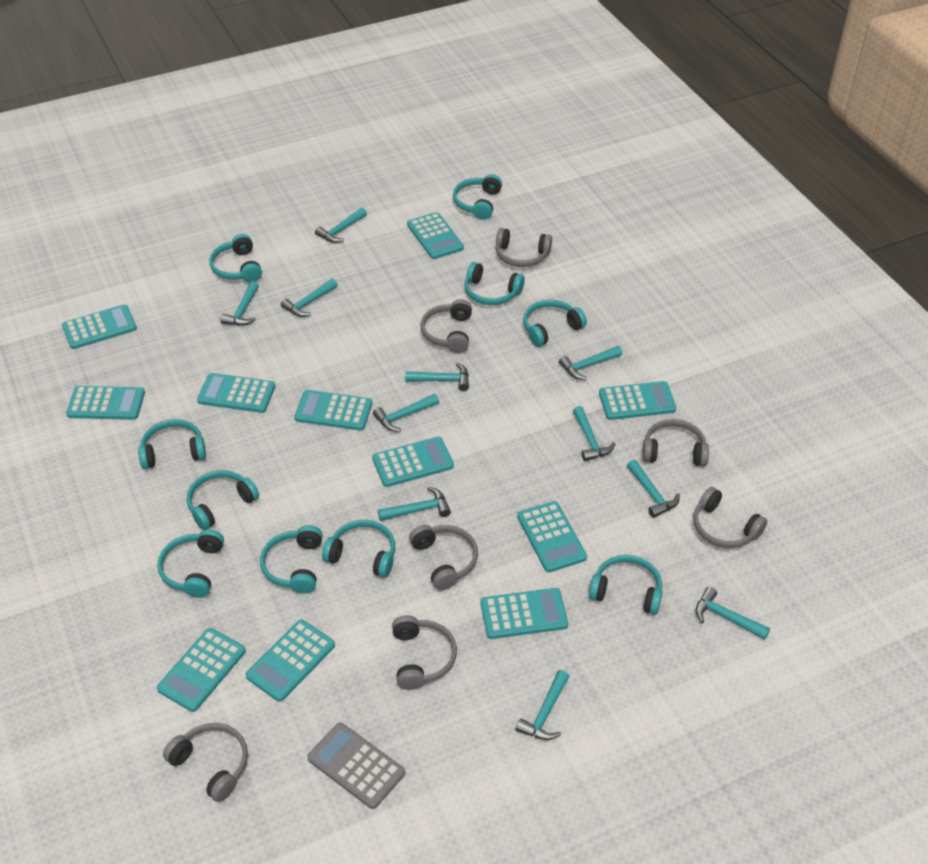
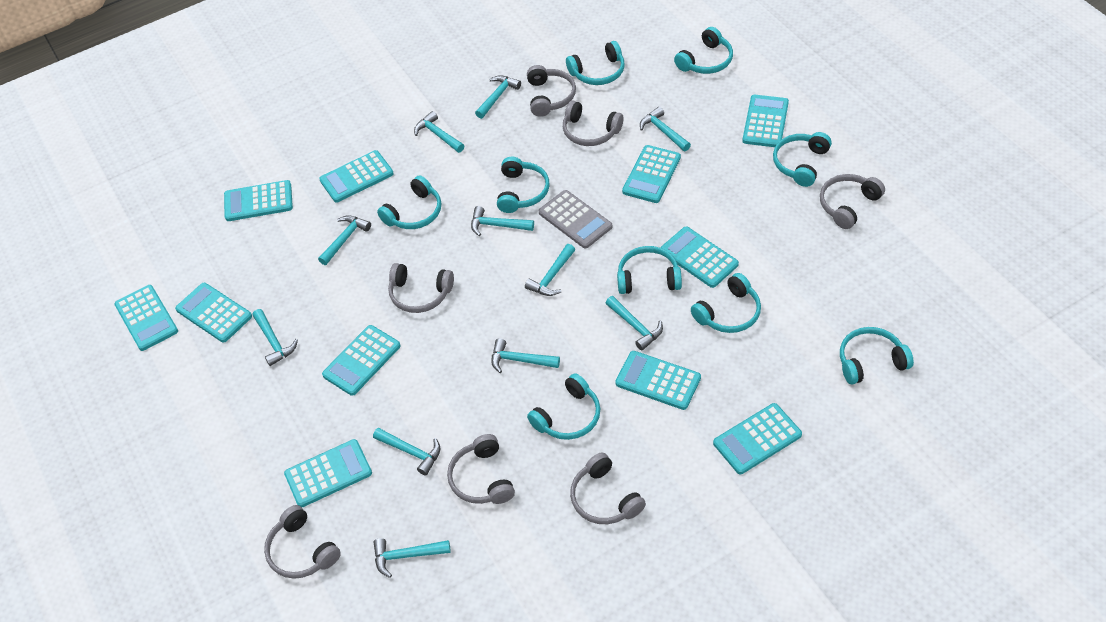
turquoise headphones: 10 -> 9

